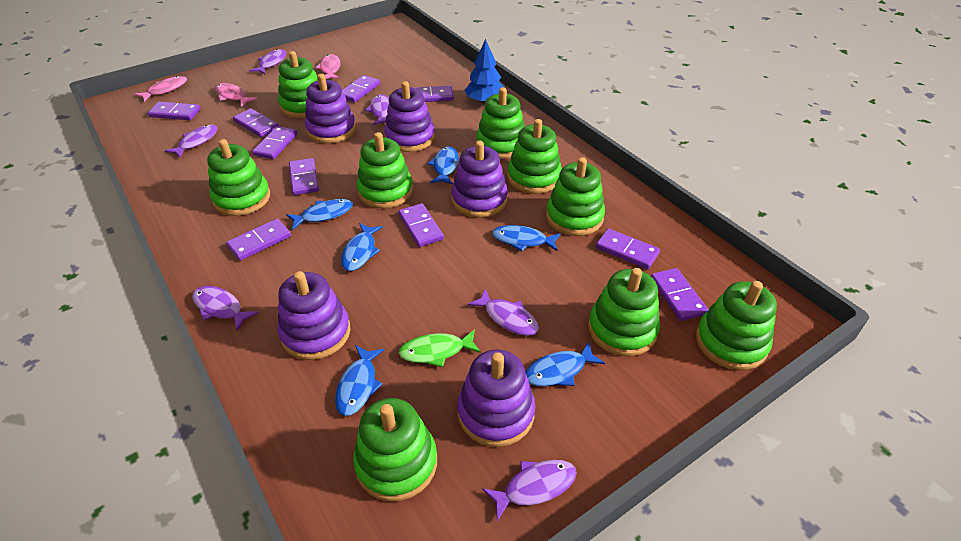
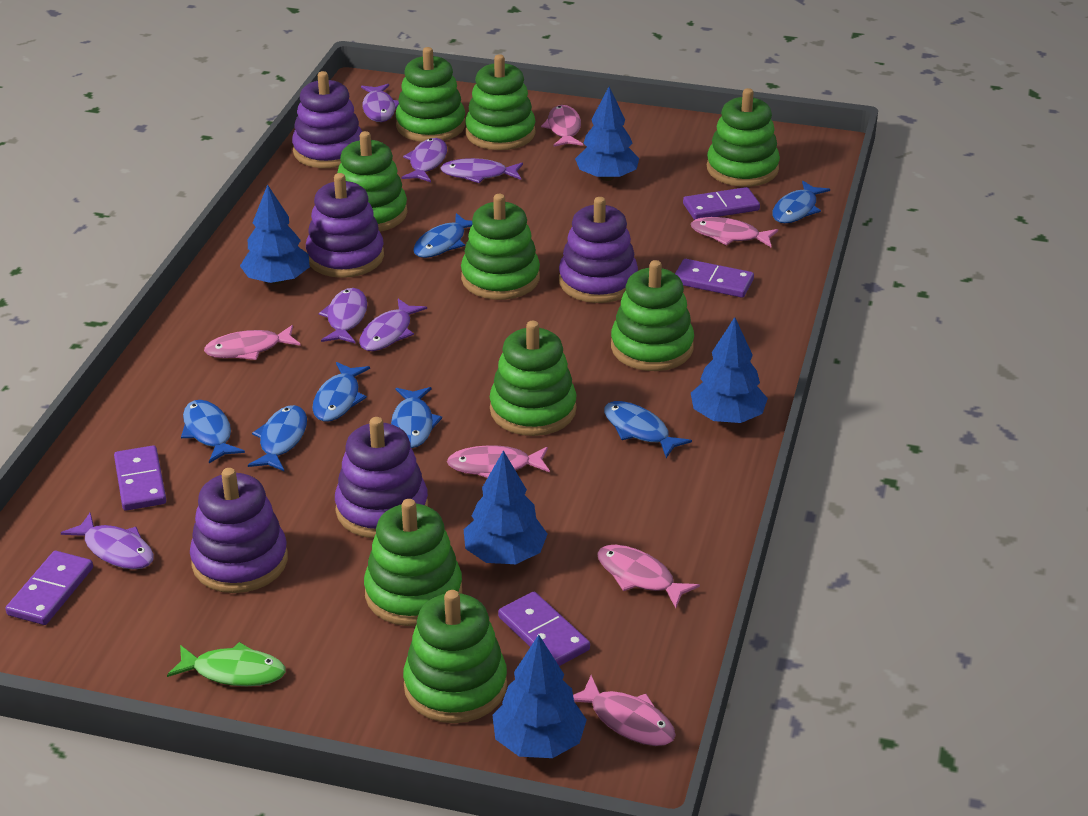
blue fish: 6 -> 7
blue tree: 1 -> 5
pink fish: 3 -> 6
purple domino: 10 -> 5

